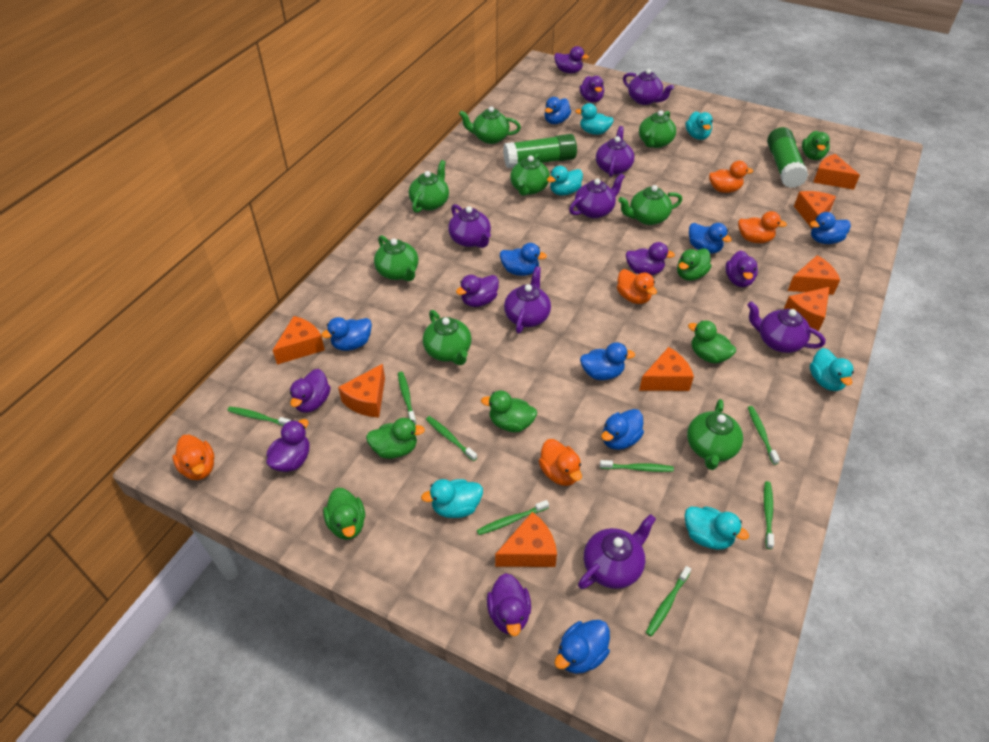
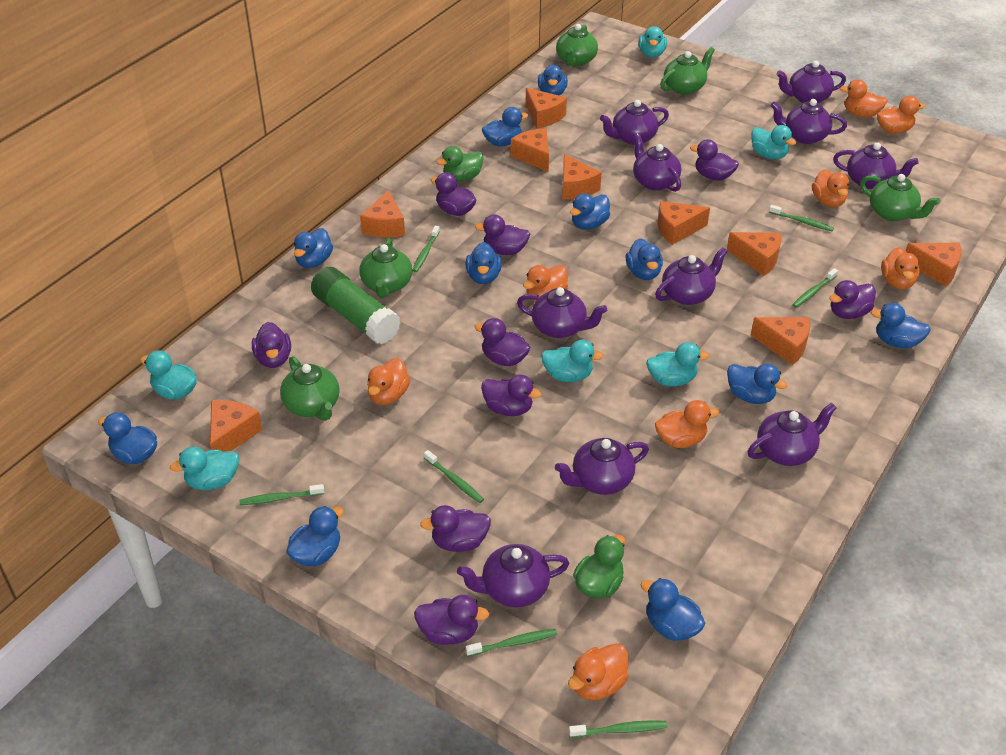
blue duck: 8 -> 11
green duck: 6 -> 2
green glue stick: 2 -> 1
green teapot: 8 -> 5
green toothbrush: 8 -> 7
orange cheese: 8 -> 9
orange duck: 5 -> 8
purple duck: 8 -> 9
purple teapot: 7 -> 10

